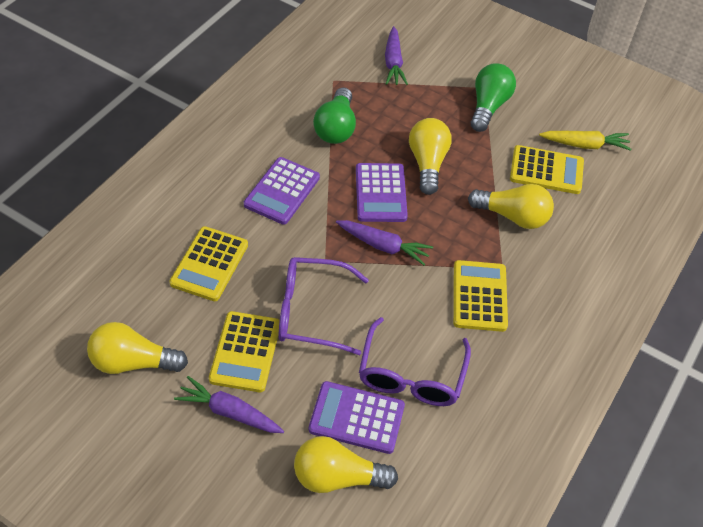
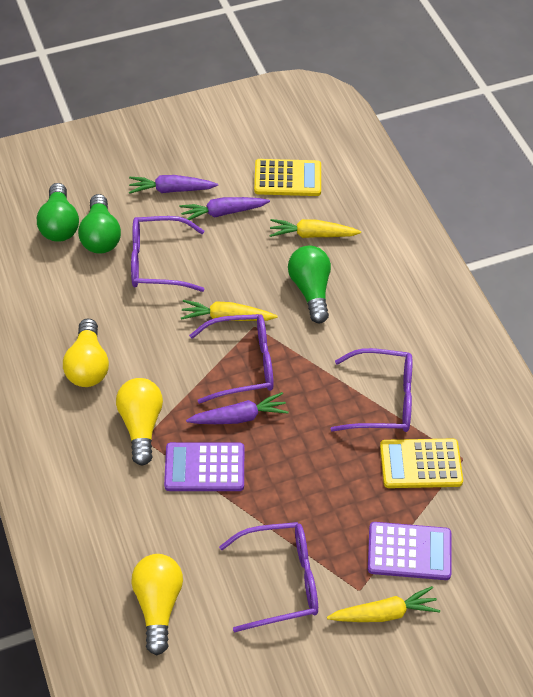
green light bulb: 2 -> 3
purple calculator: 3 -> 2
purple glasses: 2 -> 4
yellow calculator: 4 -> 2
yellow carrot: 1 -> 3
yellow light bulb: 4 -> 3

